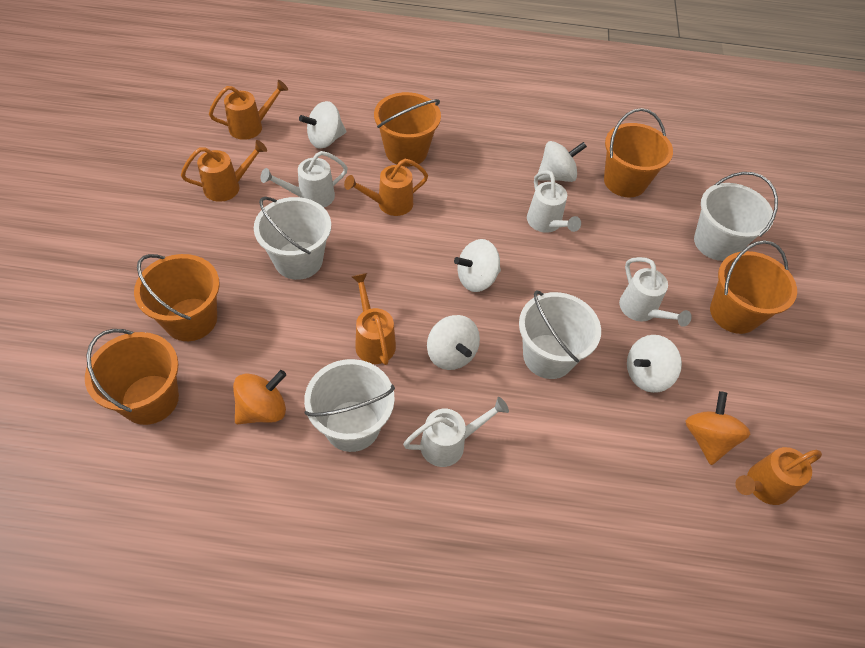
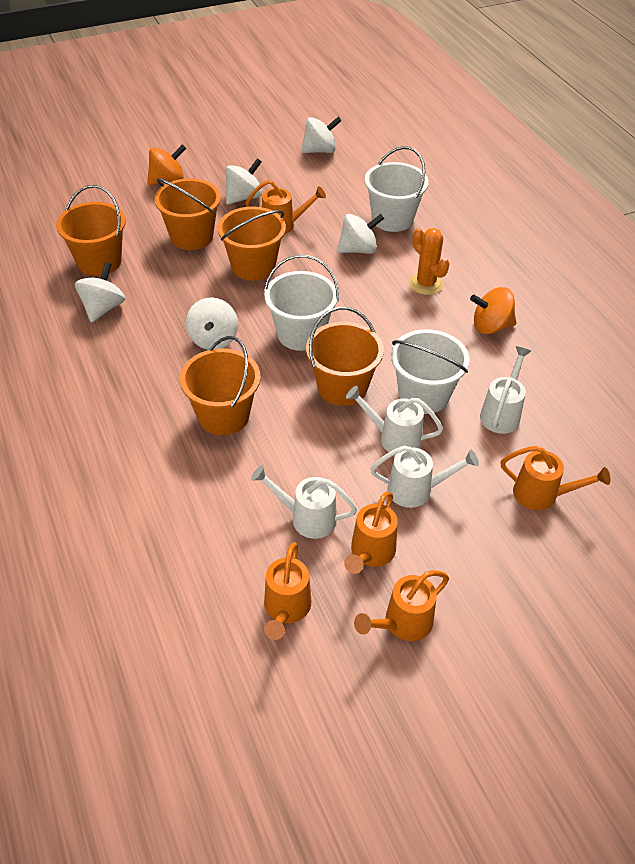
orange cactus: 0 -> 1
white bucket: 4 -> 3

